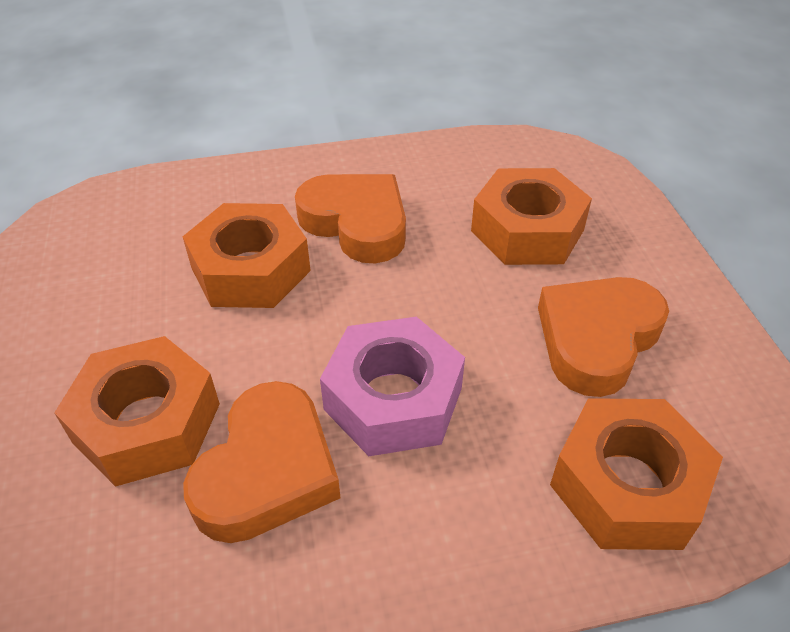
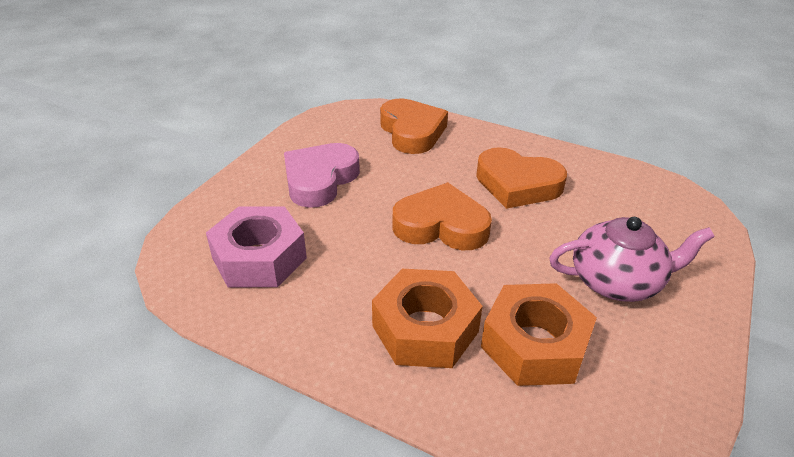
orange nut: 4 -> 2
pink heart: 0 -> 1
pink teapot: 0 -> 1

